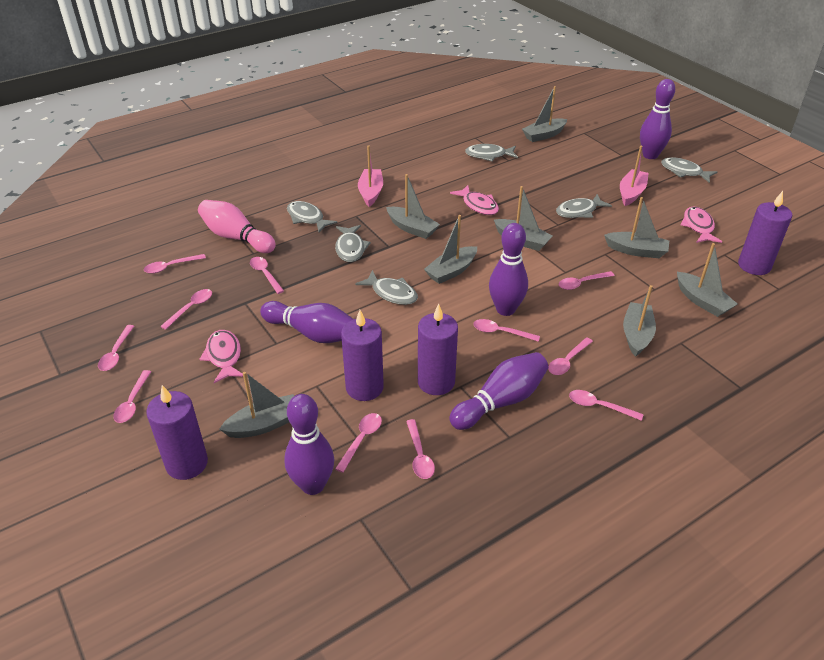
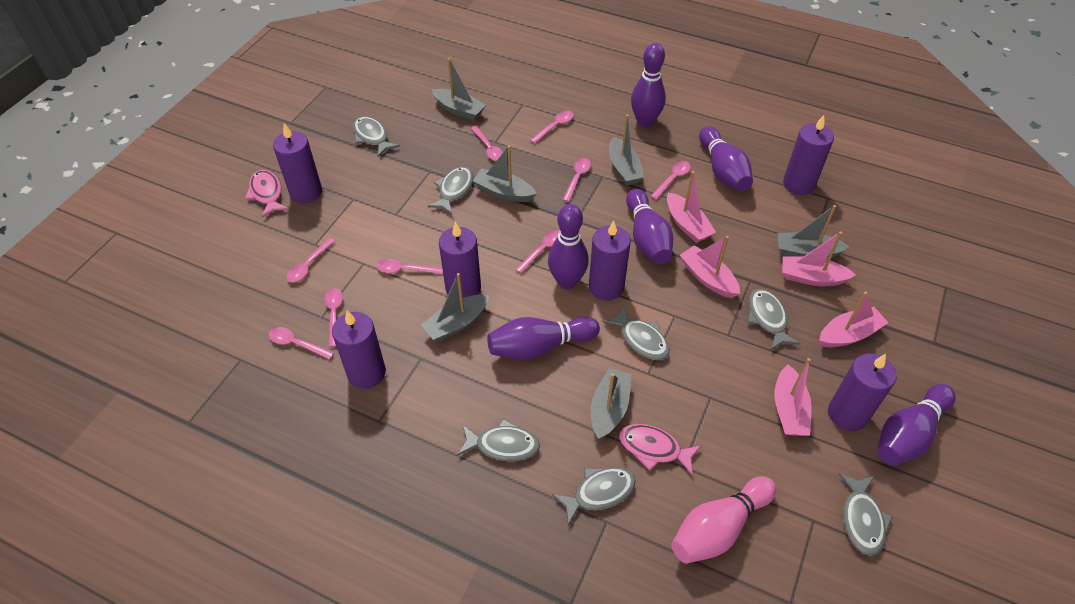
grey boat: 8 -> 6
grey fish: 6 -> 7
pink boat: 2 -> 5
pink fish: 3 -> 2
pink spoon: 11 -> 9
purple bowling pin: 5 -> 6
purple candle: 4 -> 6

